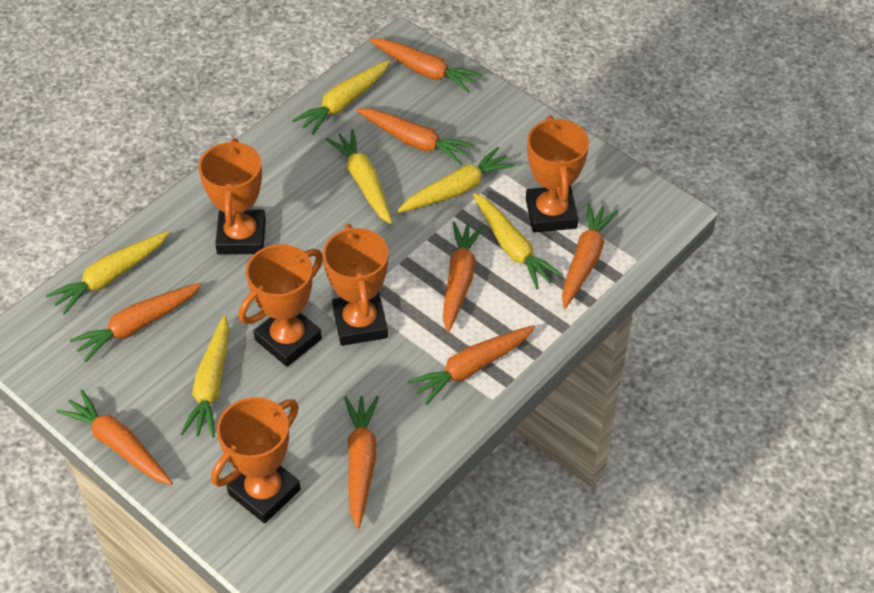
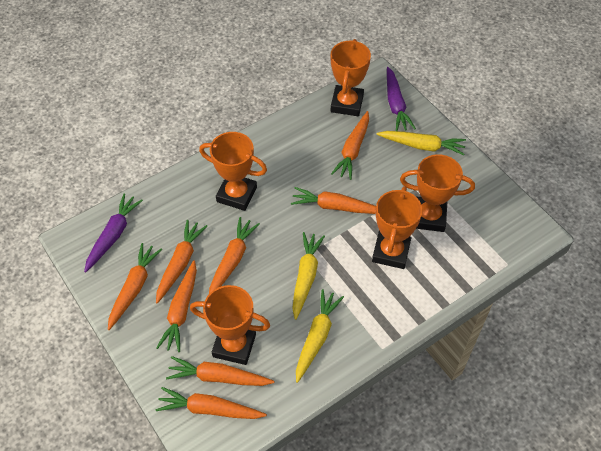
purple carrot: 0 -> 2
yellow carrot: 6 -> 3

